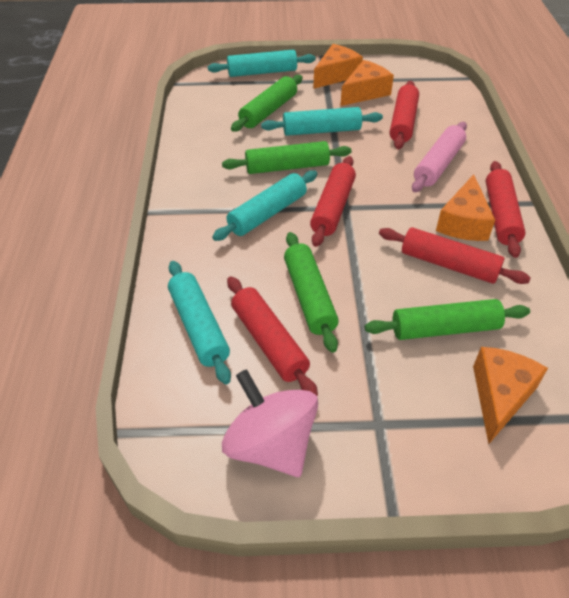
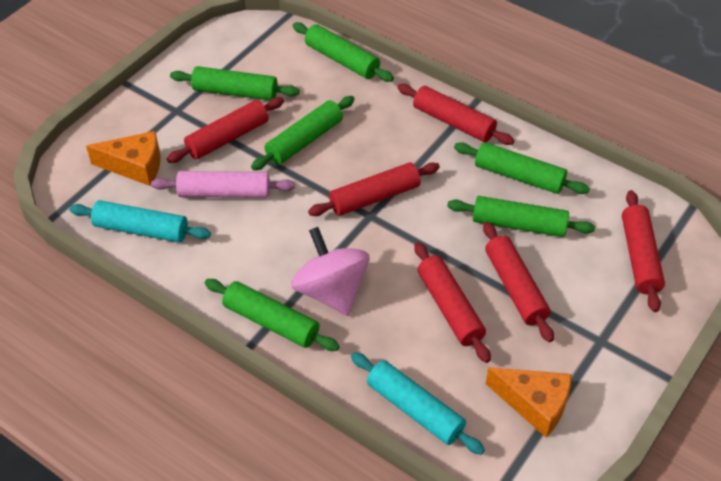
green rolling pin: 4 -> 6
orange cheese: 4 -> 2
red rolling pin: 5 -> 6
turquoise rolling pin: 4 -> 2

